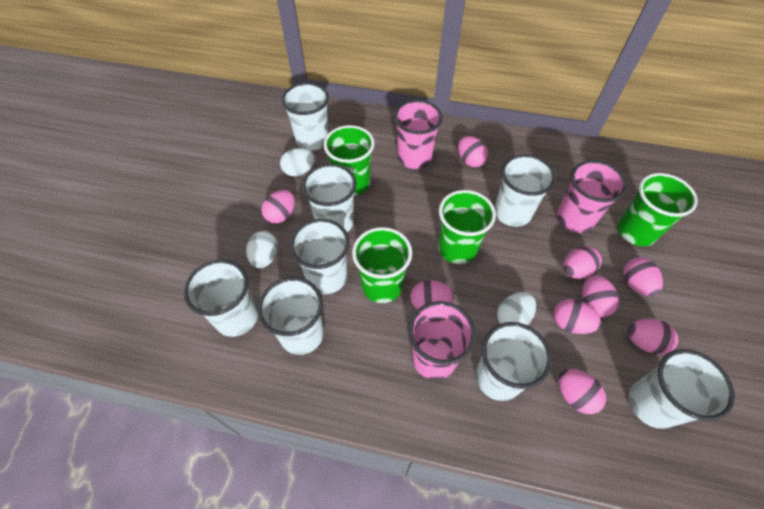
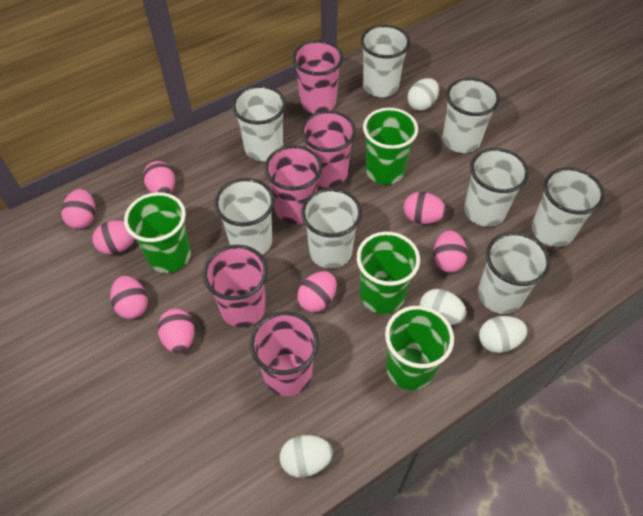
pink cup: 3 -> 5
pink egg: 9 -> 8
white egg: 3 -> 4

